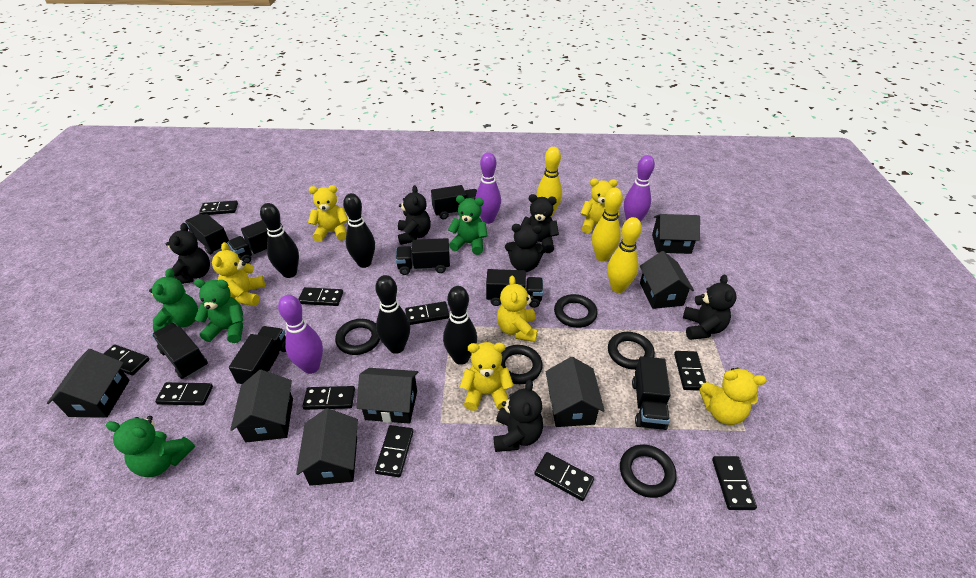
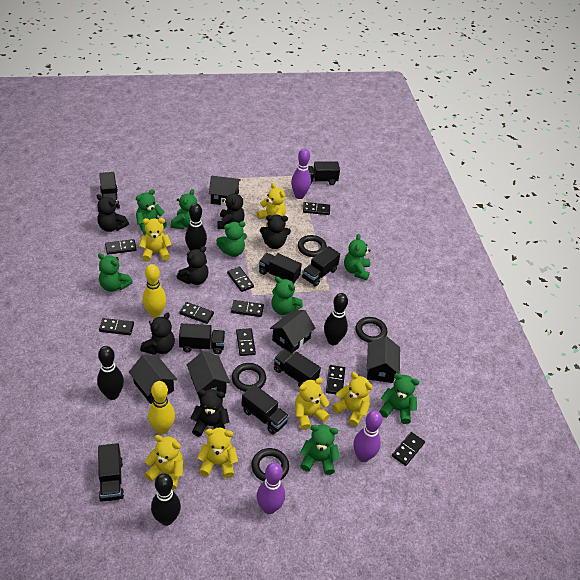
black domino: 10 -> 9
black house: 7 -> 5
black ring: 5 -> 4
green teddy bear: 4 -> 8
yellow bowling pin: 3 -> 2

